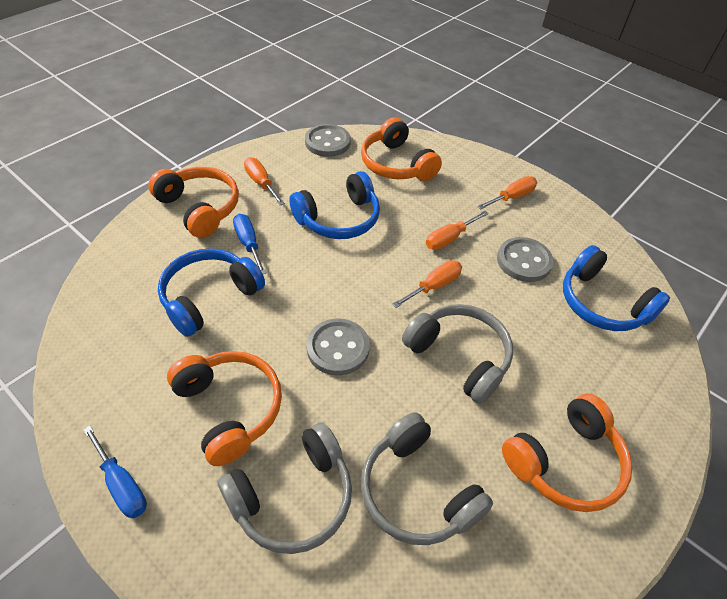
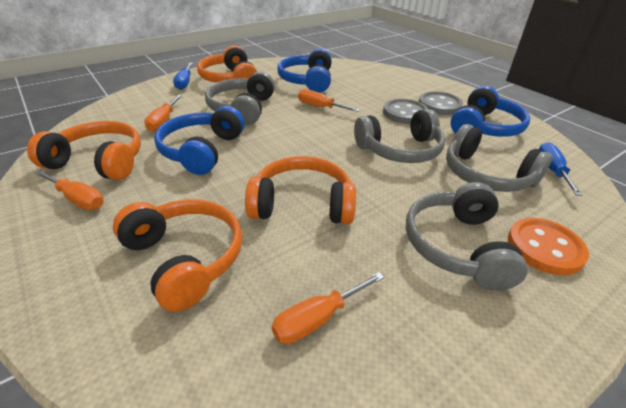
grey button: 3 -> 2
grey headphones: 3 -> 4
orange button: 0 -> 1

